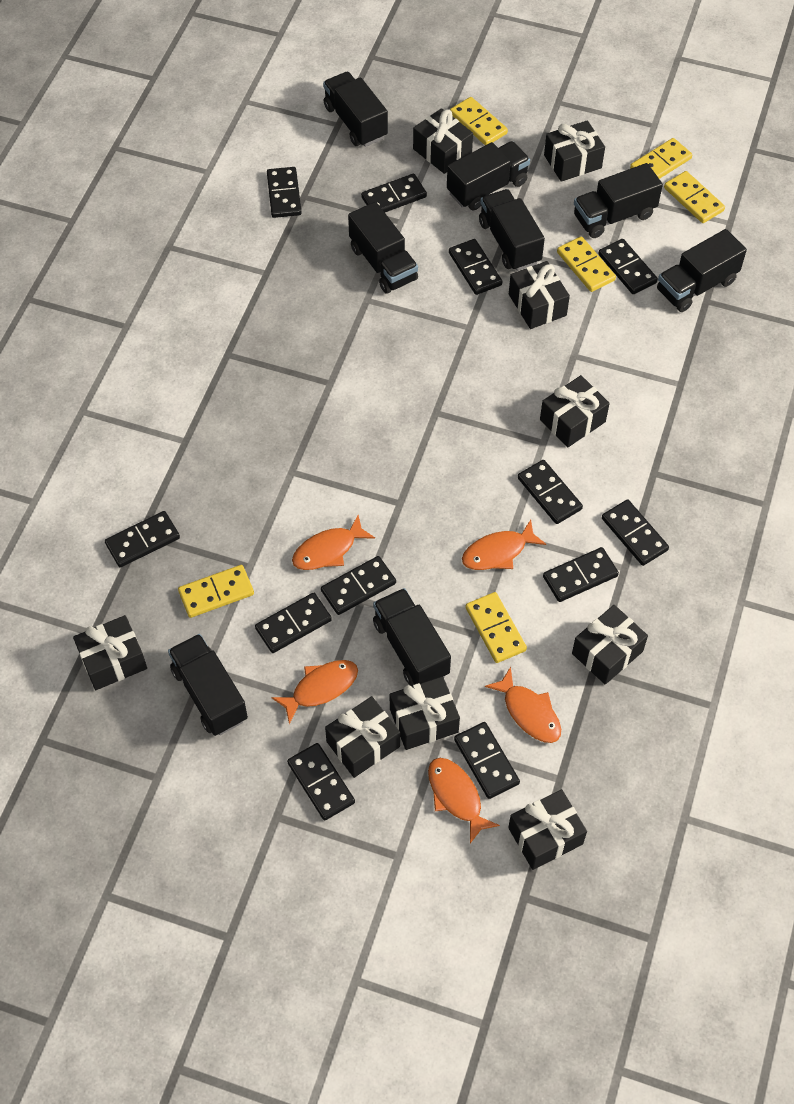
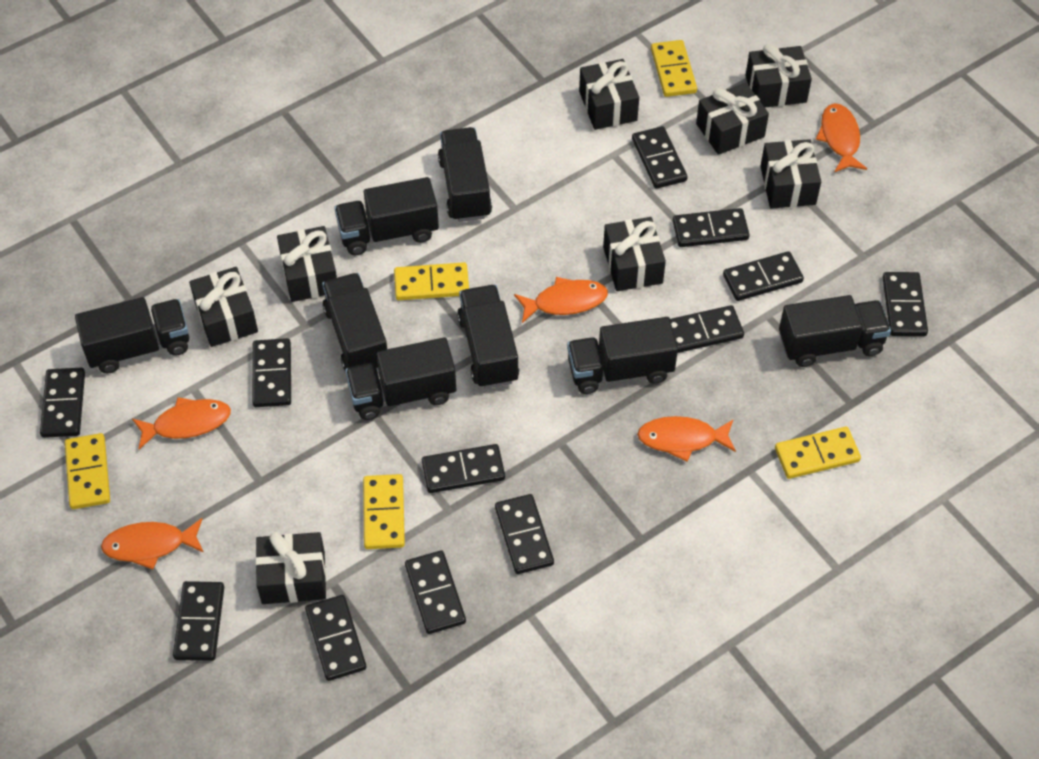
black gift: 9 -> 8
yellow domino: 6 -> 5

